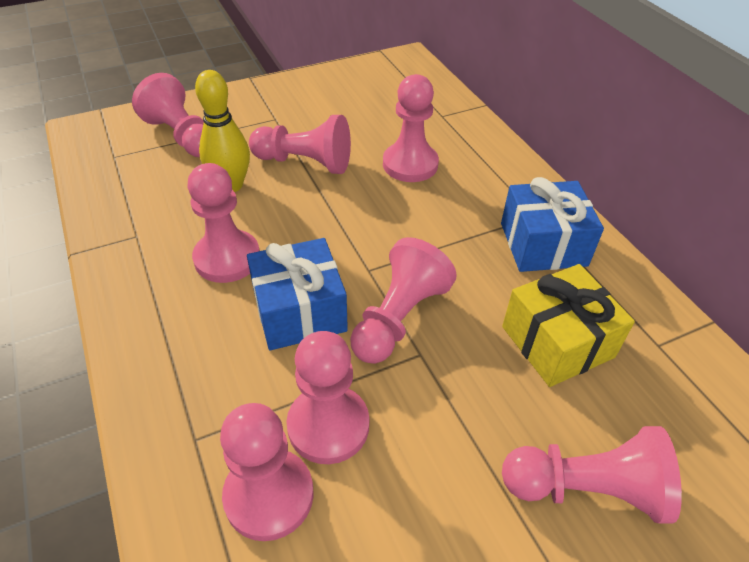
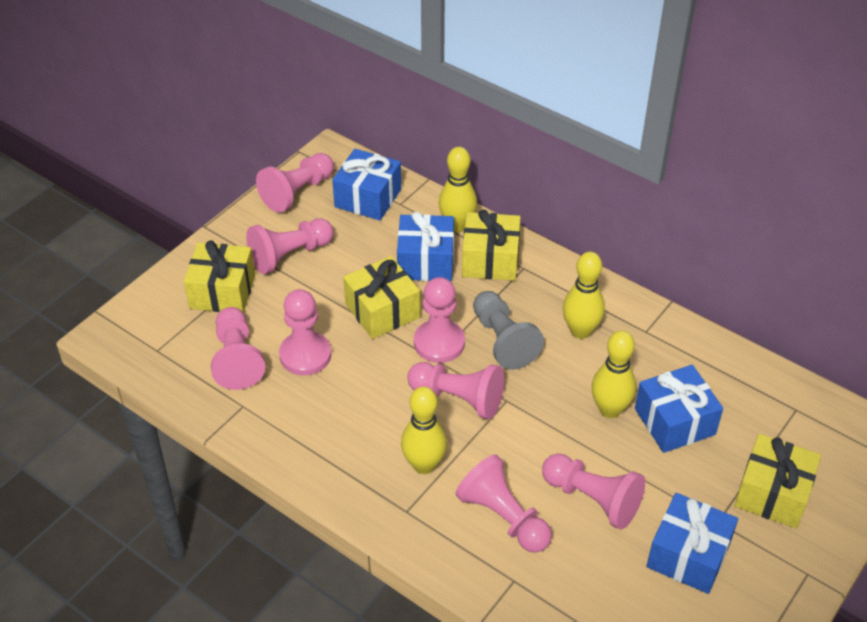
blue gift: 2 -> 4
grey pawn: 0 -> 1
yellow bowling pin: 1 -> 4
yellow gift: 1 -> 4

